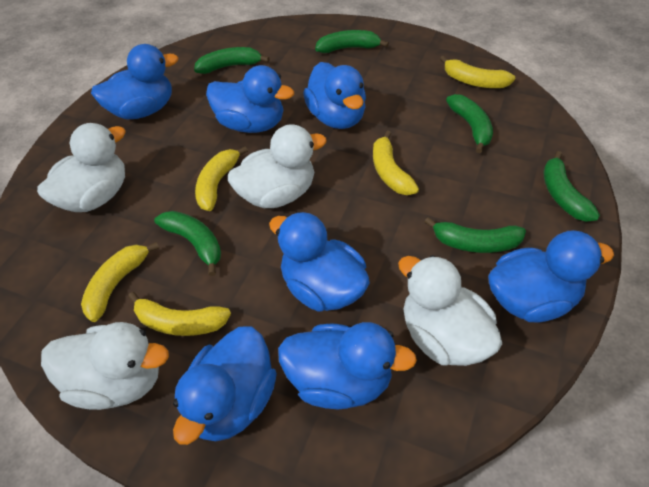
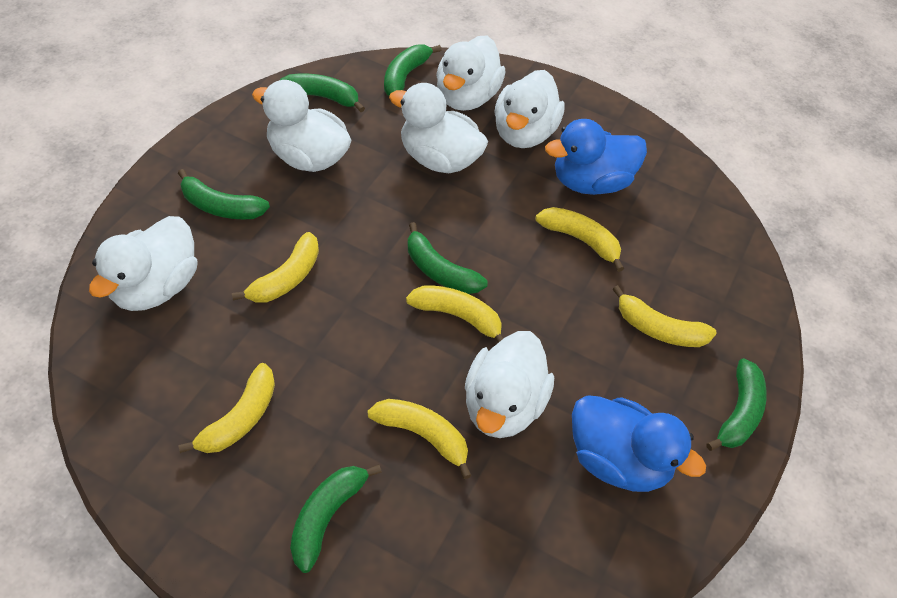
blue duck: 7 -> 2
white duck: 4 -> 6
yellow banana: 5 -> 6

